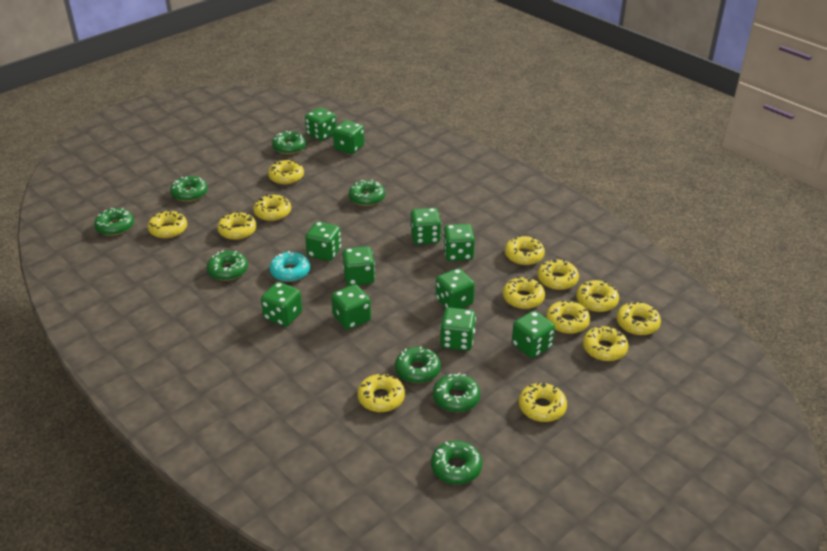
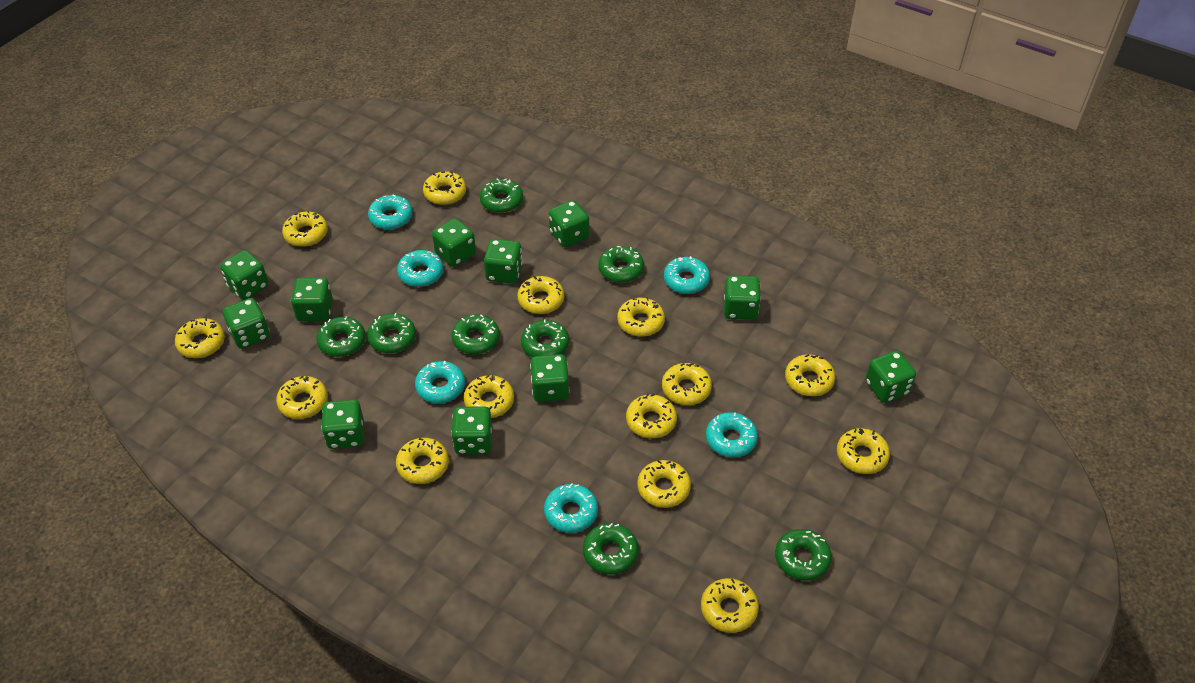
turquoise donut: 1 -> 6
yellow donut: 13 -> 14

